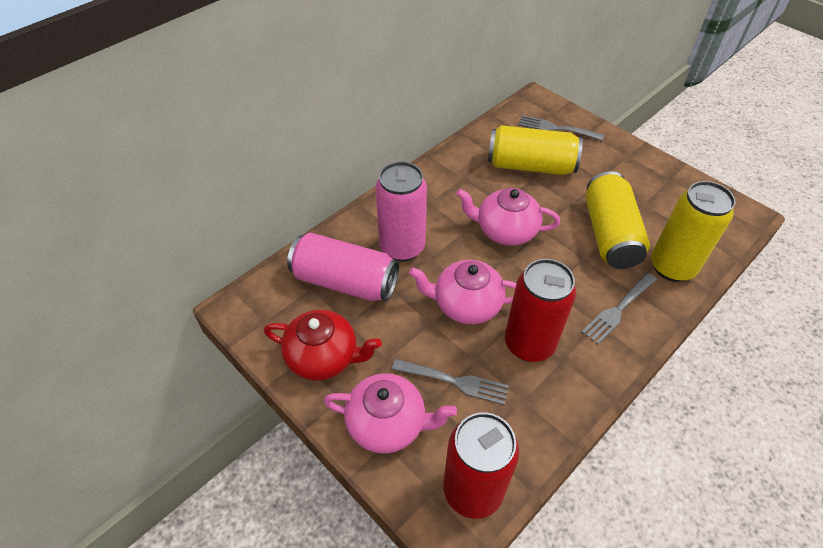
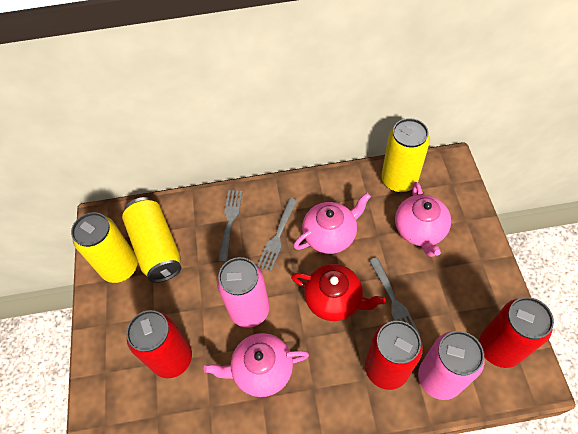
red can: 2 -> 3

